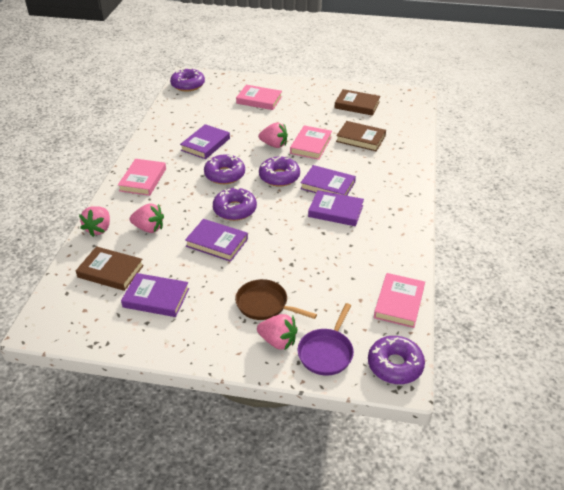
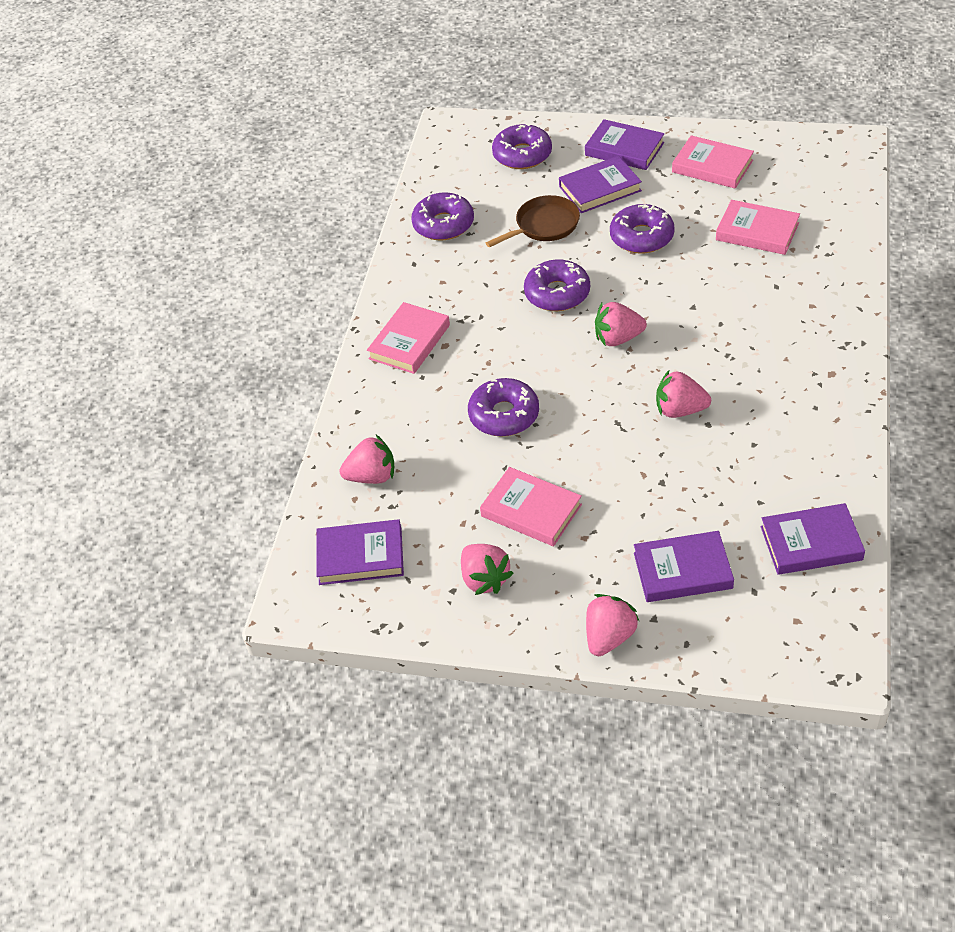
brown book: 3 -> 0
pink strawberry: 4 -> 5
purple pan: 1 -> 0

